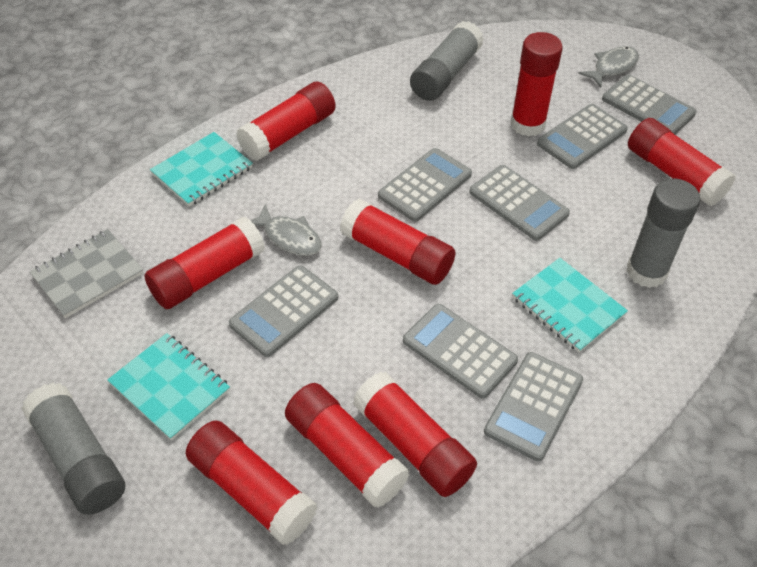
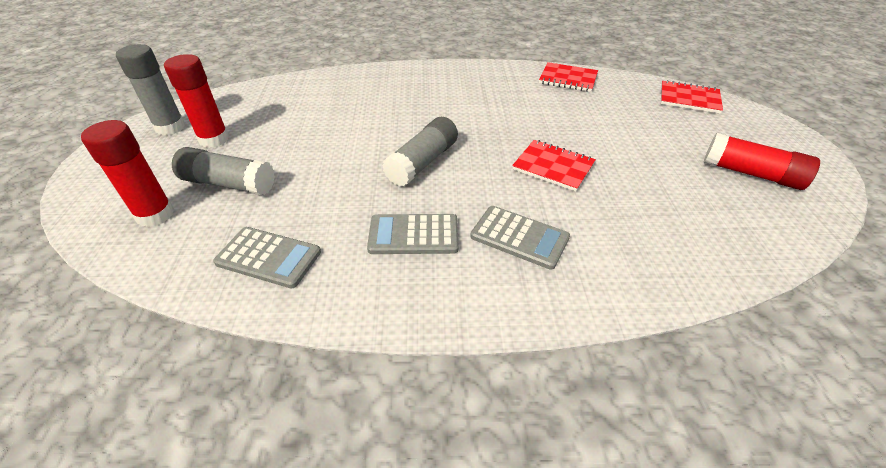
grey calculator: 7 -> 3
grey fish: 2 -> 0
grey notebook: 1 -> 0
red glue stick: 8 -> 3
red notebook: 0 -> 3
turquoise notebook: 3 -> 0

